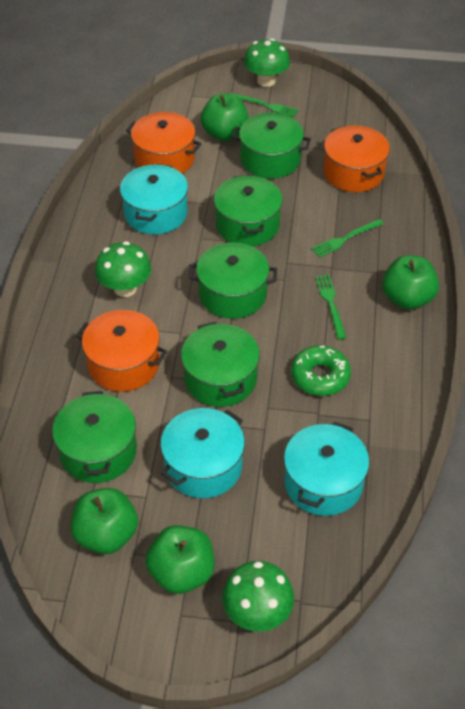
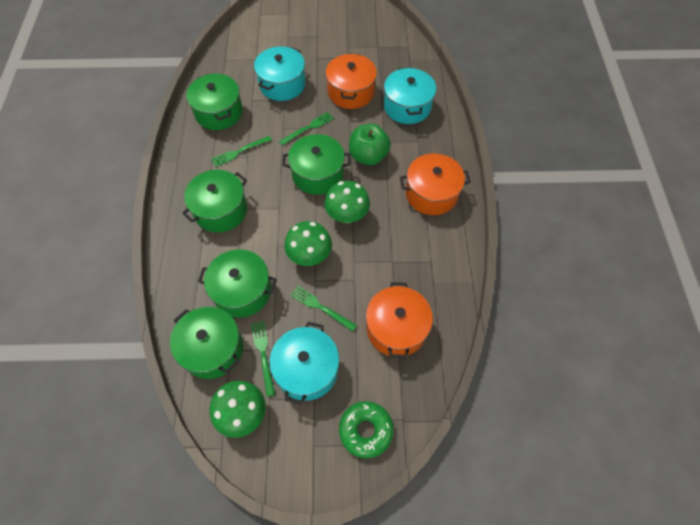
green apple: 4 -> 1
green fork: 3 -> 4

